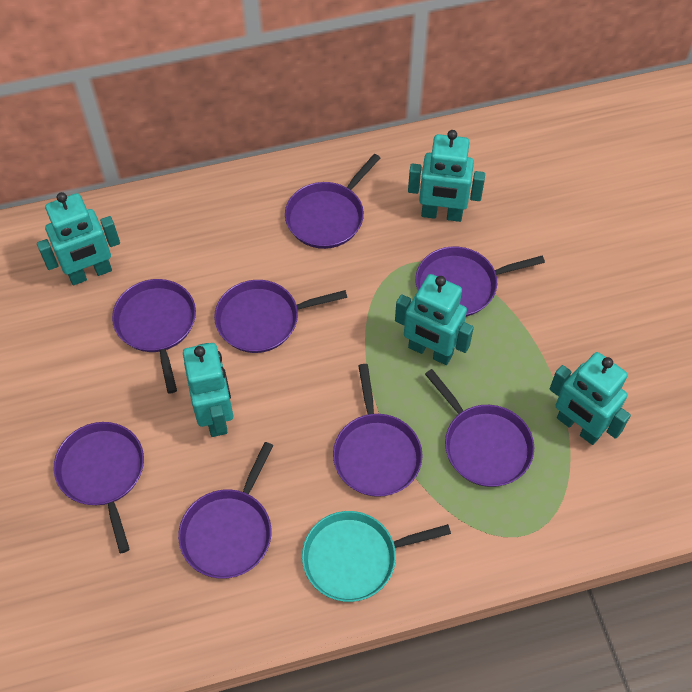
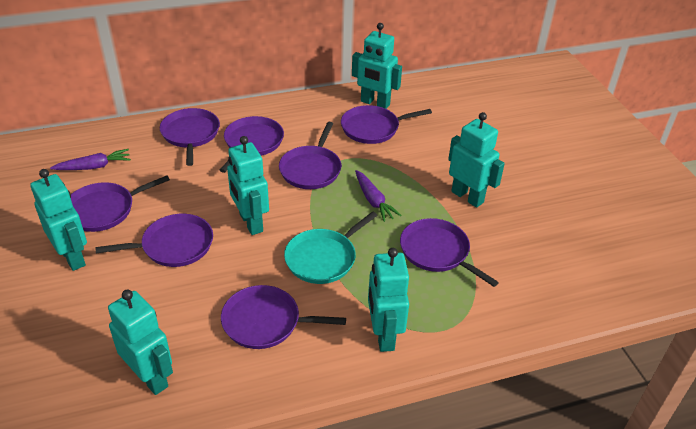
purple carrot: 0 -> 2
turquoise robot: 5 -> 6

